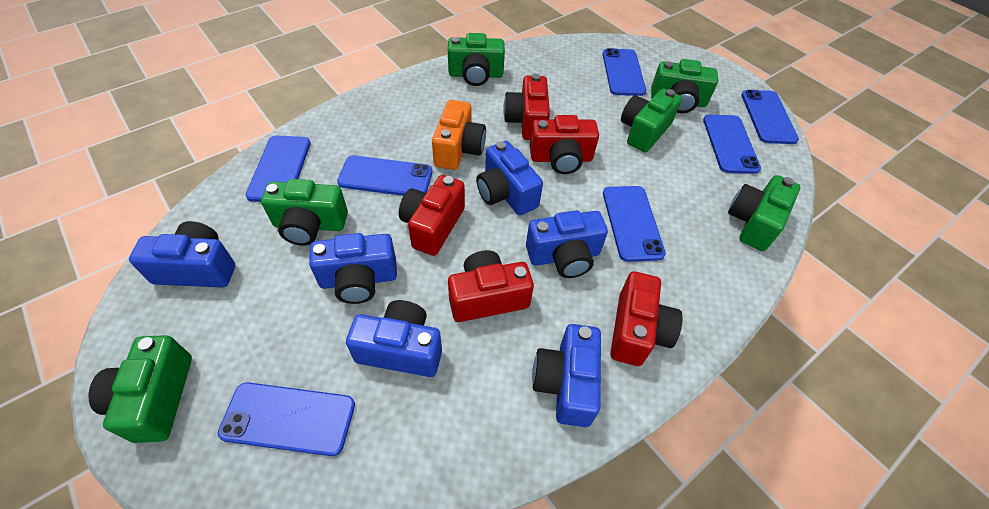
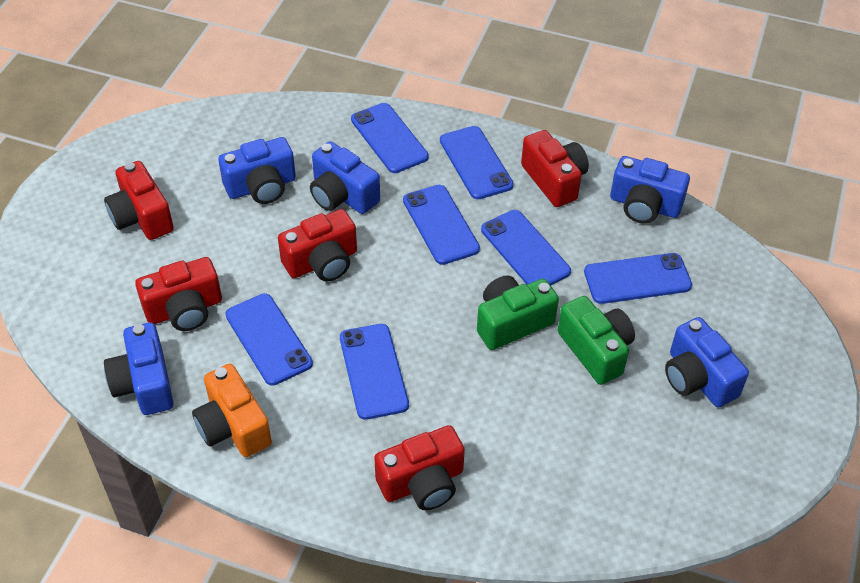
blue camera: 6 -> 5
green camera: 6 -> 2

